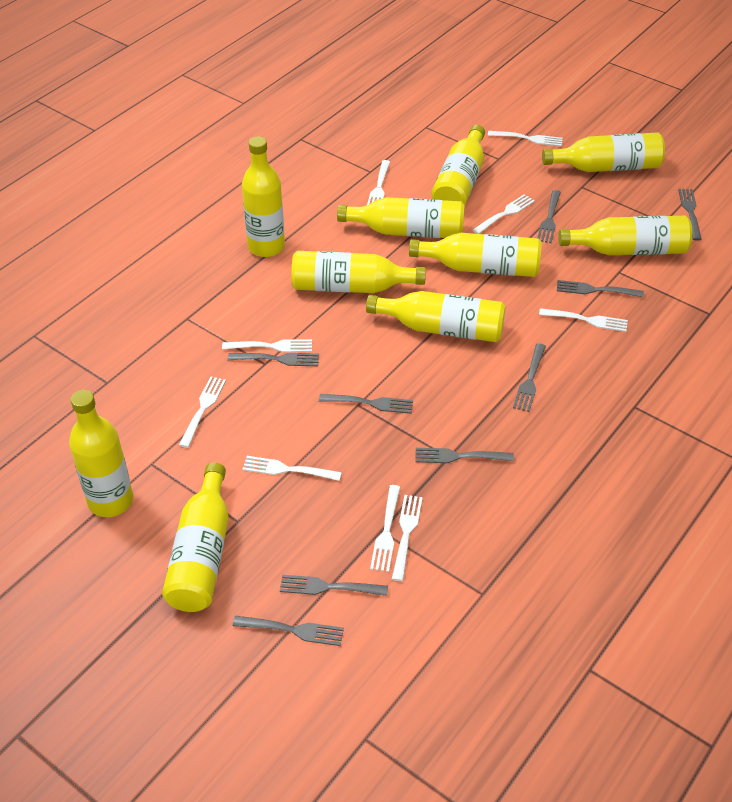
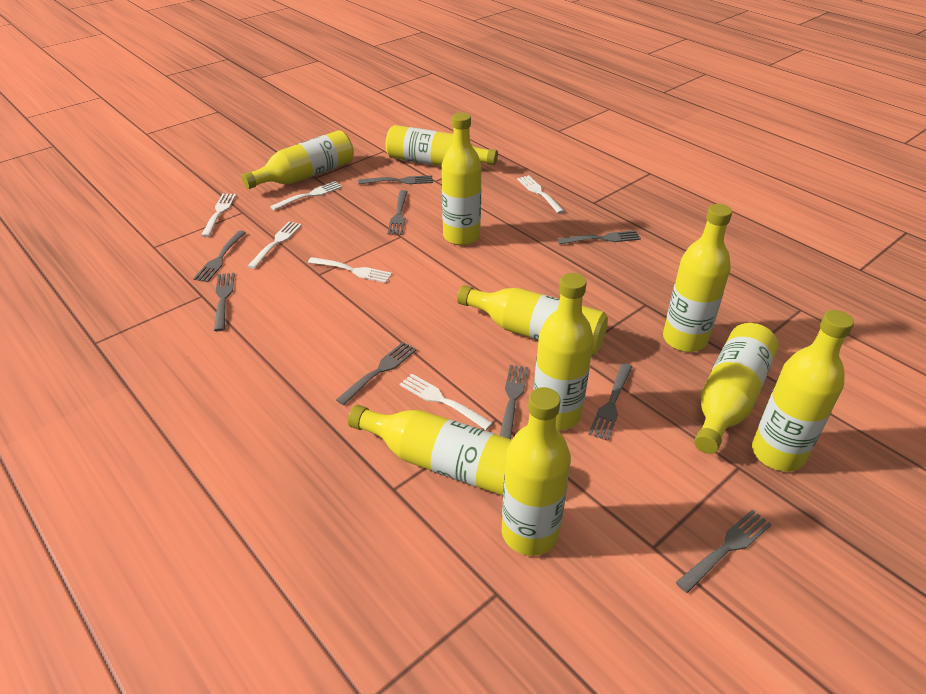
white fork: 9 -> 6

